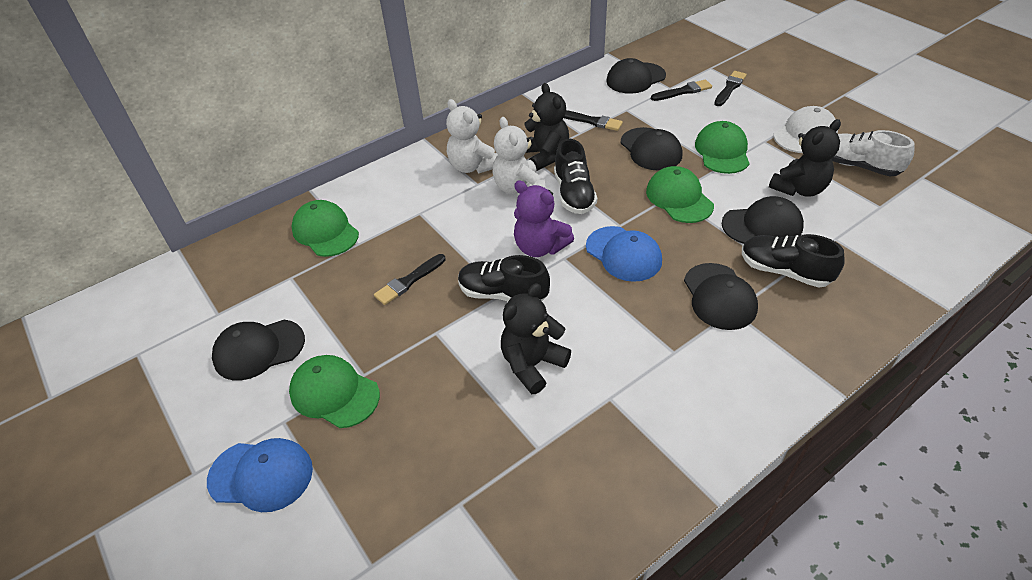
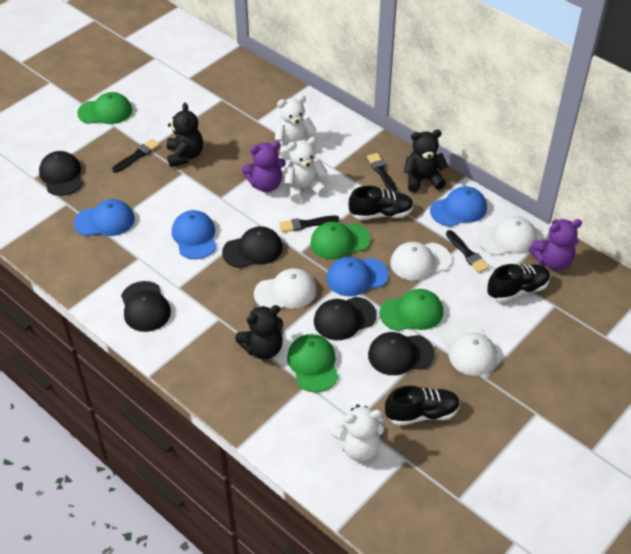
blue cap: 2 -> 4
purple teddy bear: 1 -> 2
white cap: 1 -> 4
white shoe: 1 -> 0
white teddy bear: 2 -> 3

